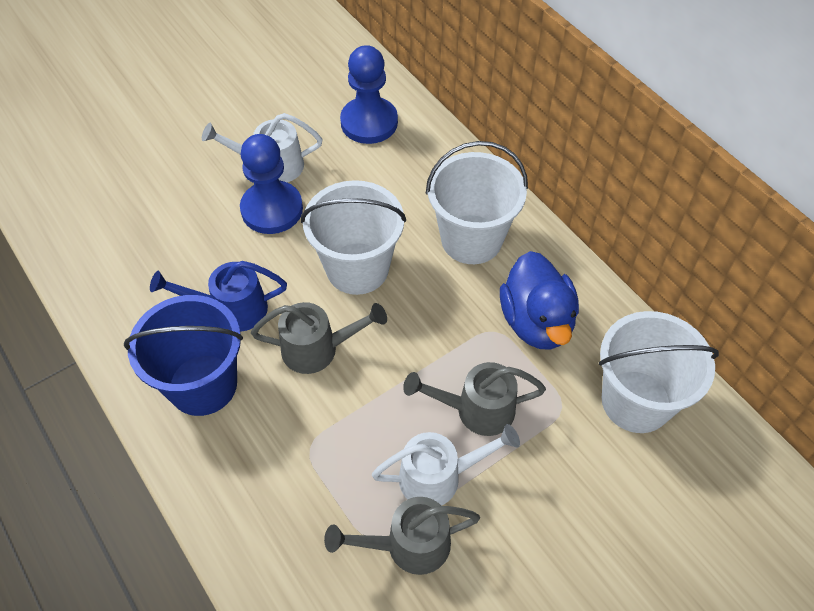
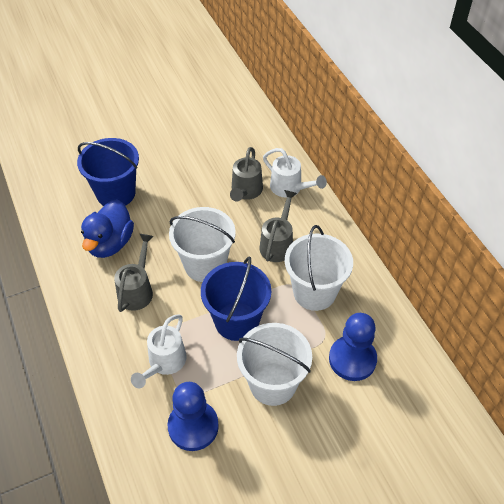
blue bucket: 1 -> 2
blue watering can: 1 -> 0

